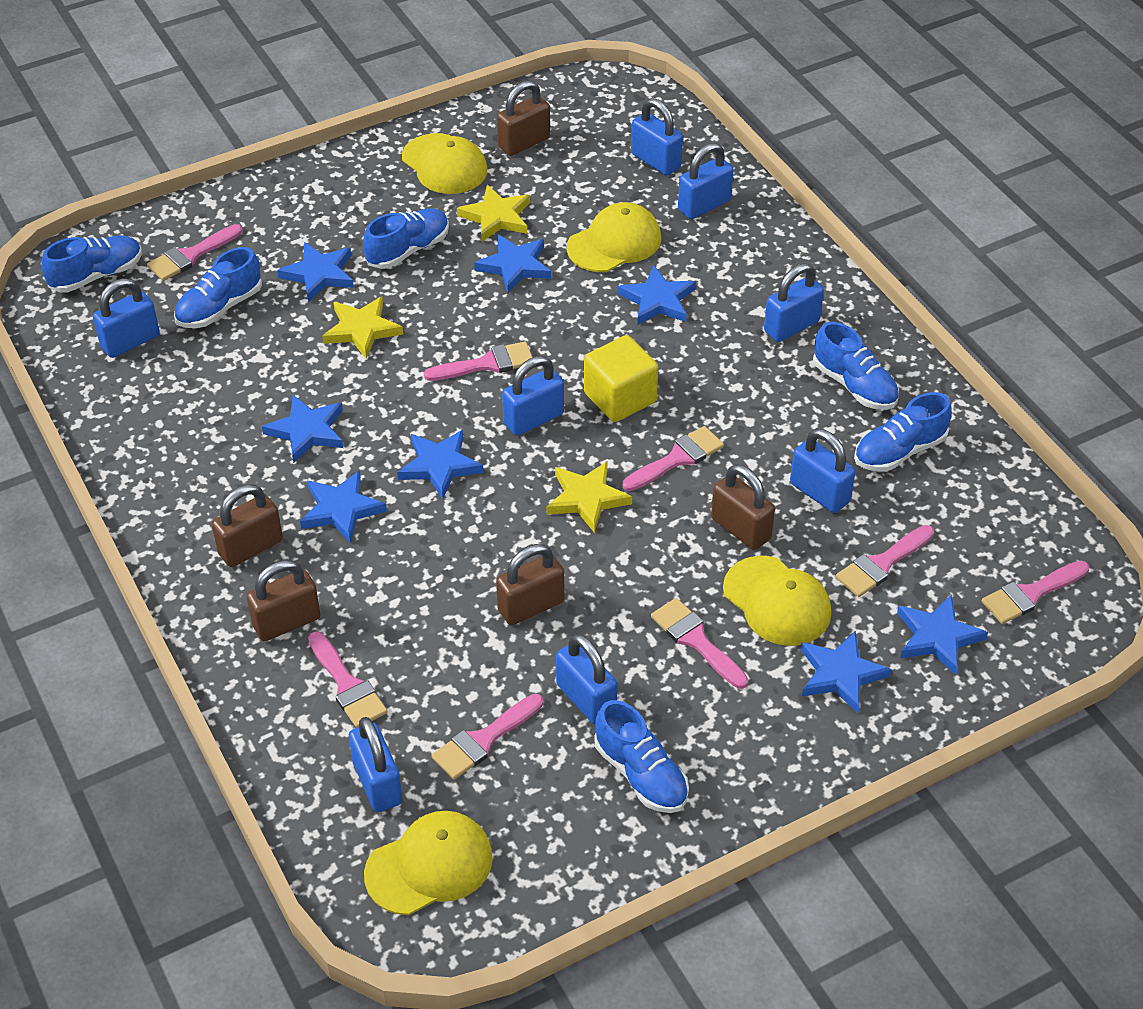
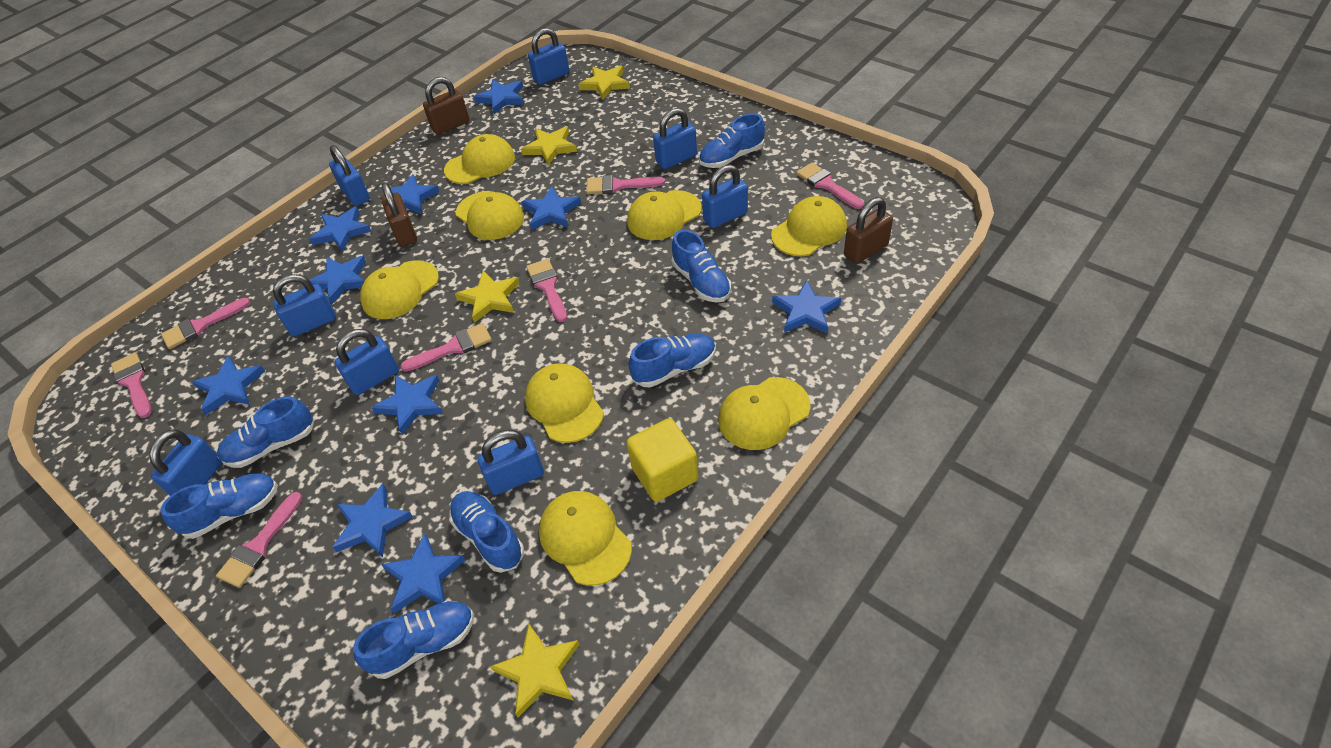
blue shoe: 6 -> 7
blue star: 8 -> 10
brown padlock: 5 -> 3
pink brush: 8 -> 7
yellow cap: 4 -> 8
yellow star: 3 -> 4

